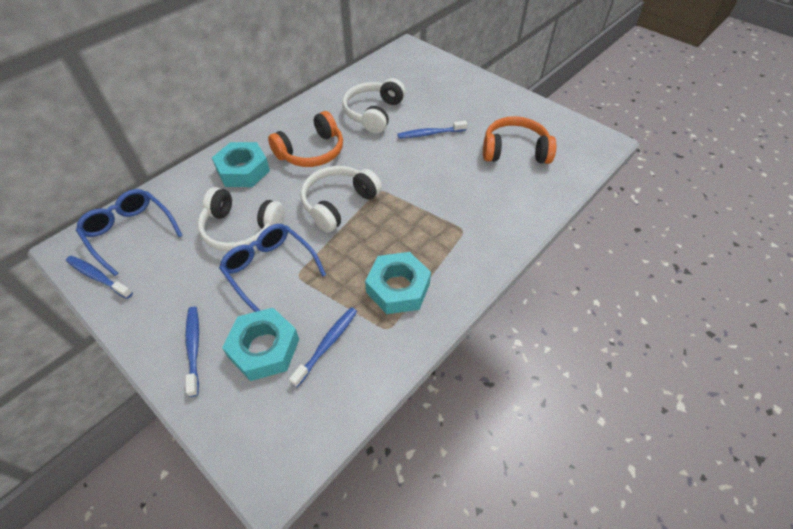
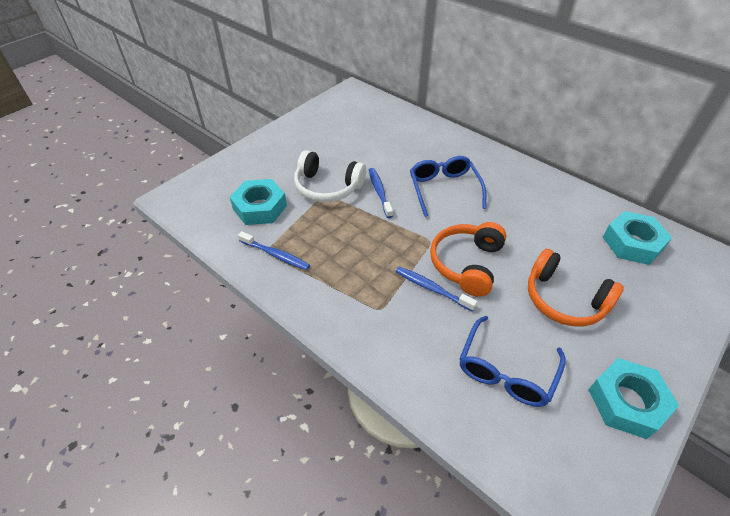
blue toothbrush: 4 -> 3
white headphones: 3 -> 1

